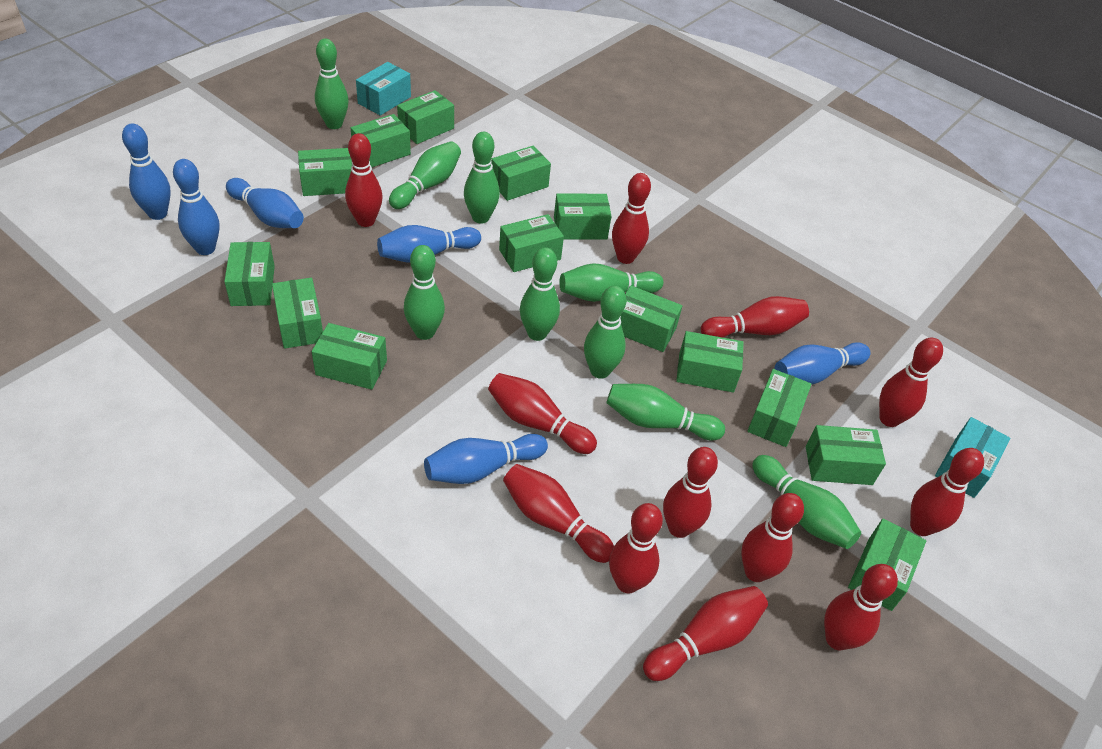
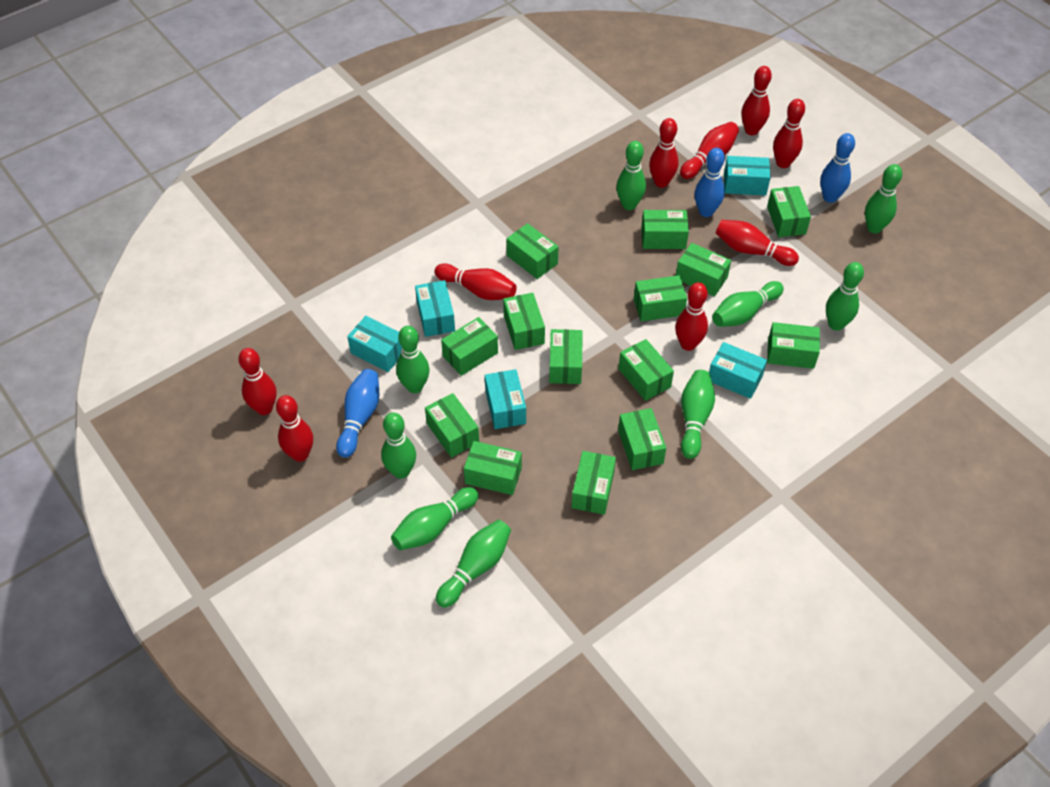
blue bowling pin: 6 -> 3
red bowling pin: 12 -> 9
turquoise box: 2 -> 5

